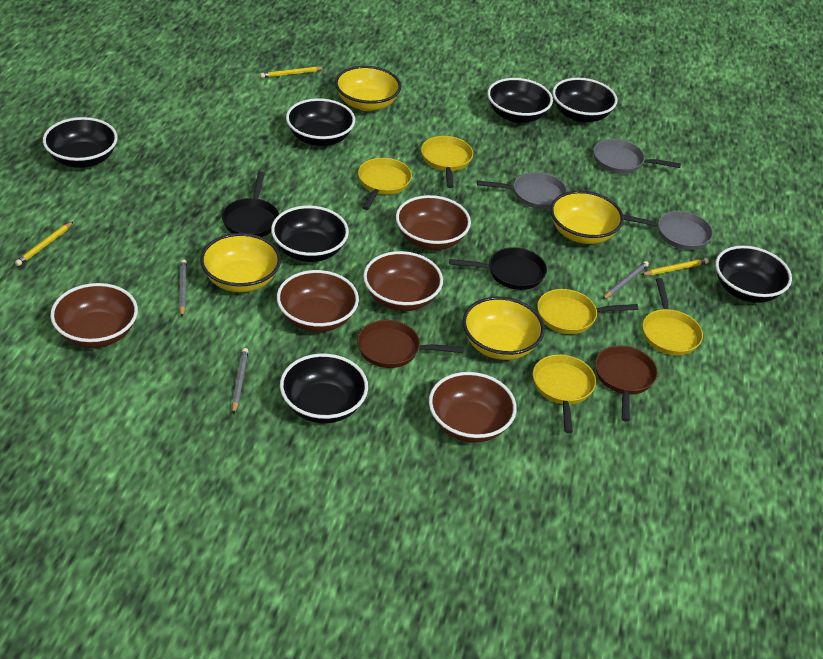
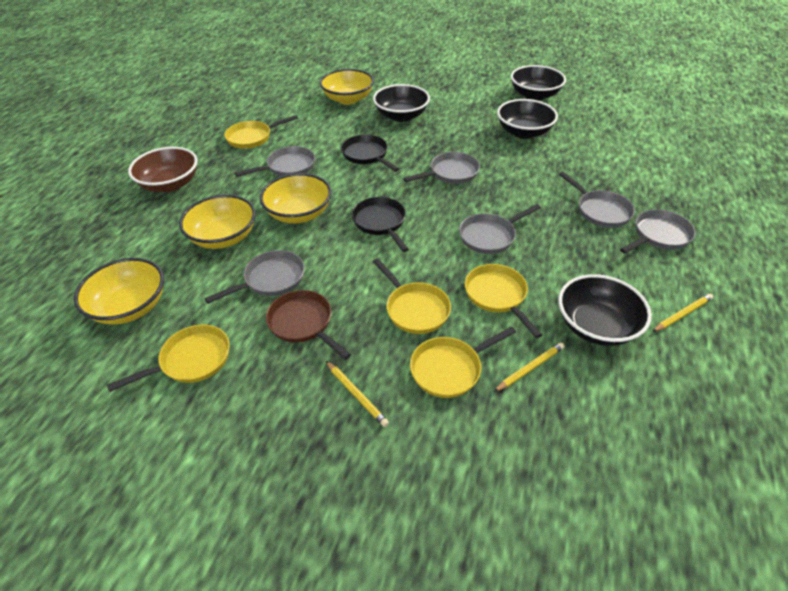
black bowl: 7 -> 4
brown bowl: 5 -> 1
brown pan: 2 -> 1
grey pan: 3 -> 6
grey pencil: 3 -> 0

